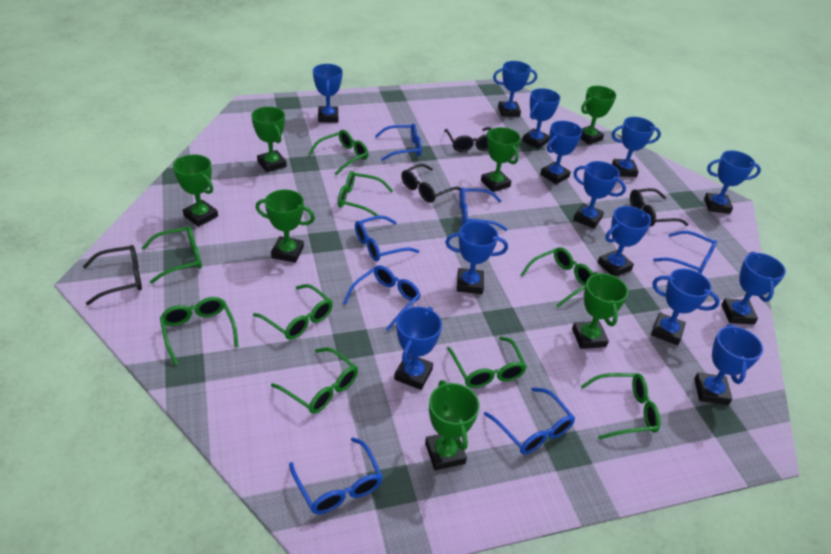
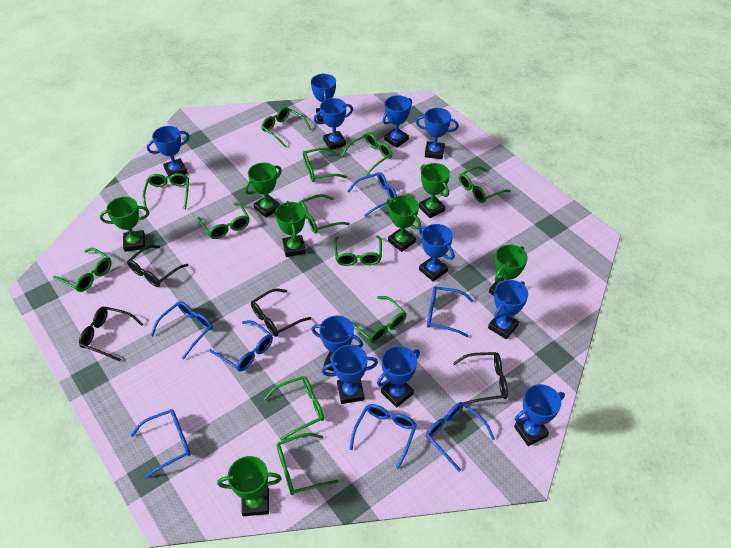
blue trophy: 13 -> 11
green glasses: 9 -> 12

